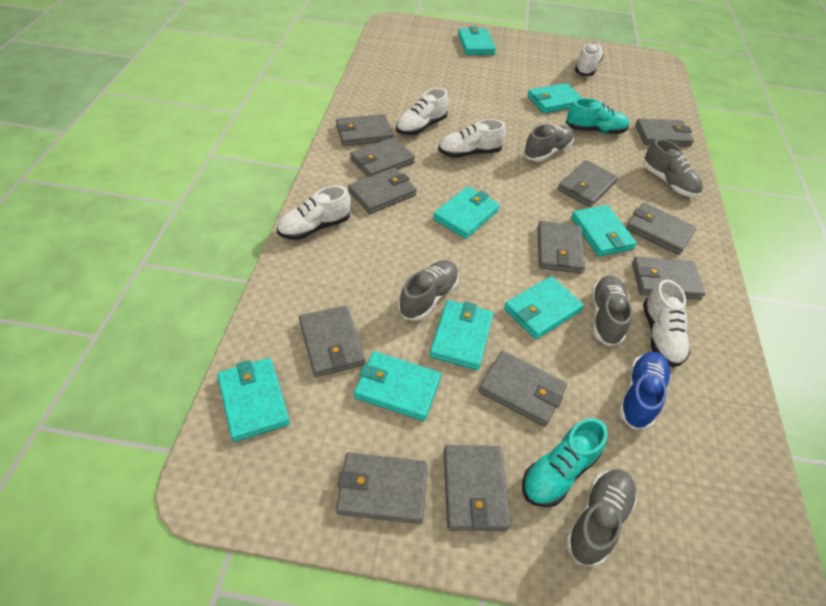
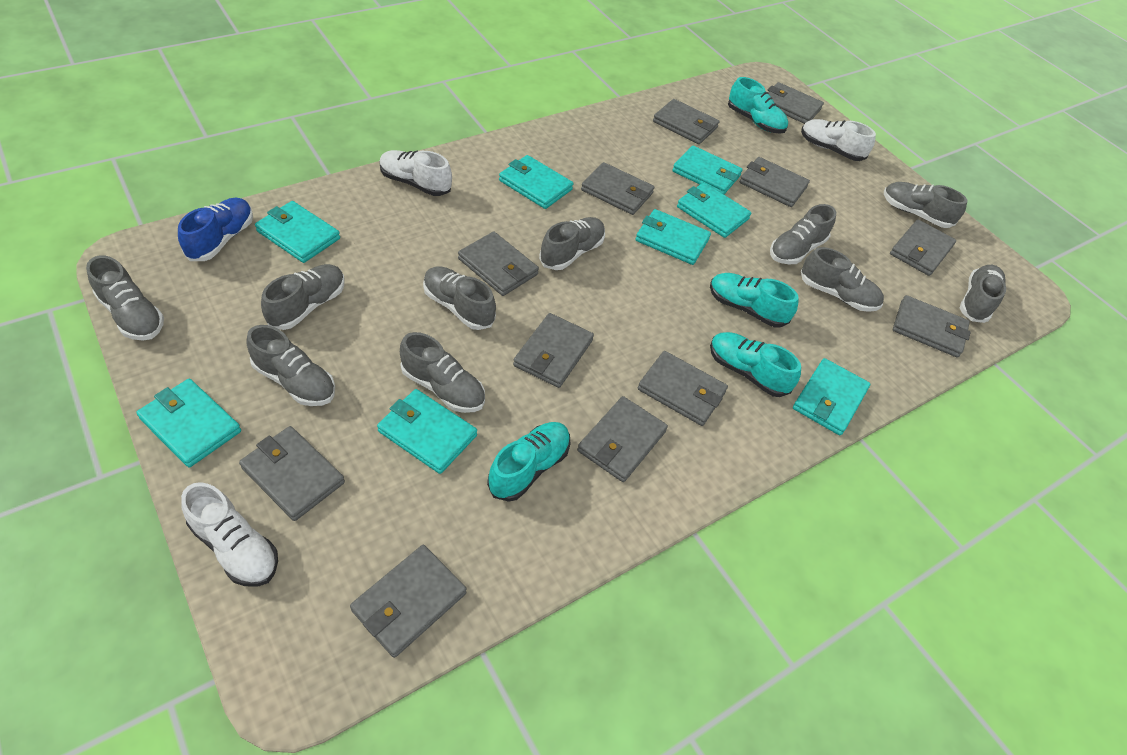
grey shoe: 5 -> 10
turquoise shoe: 2 -> 4
white shoe: 5 -> 3

